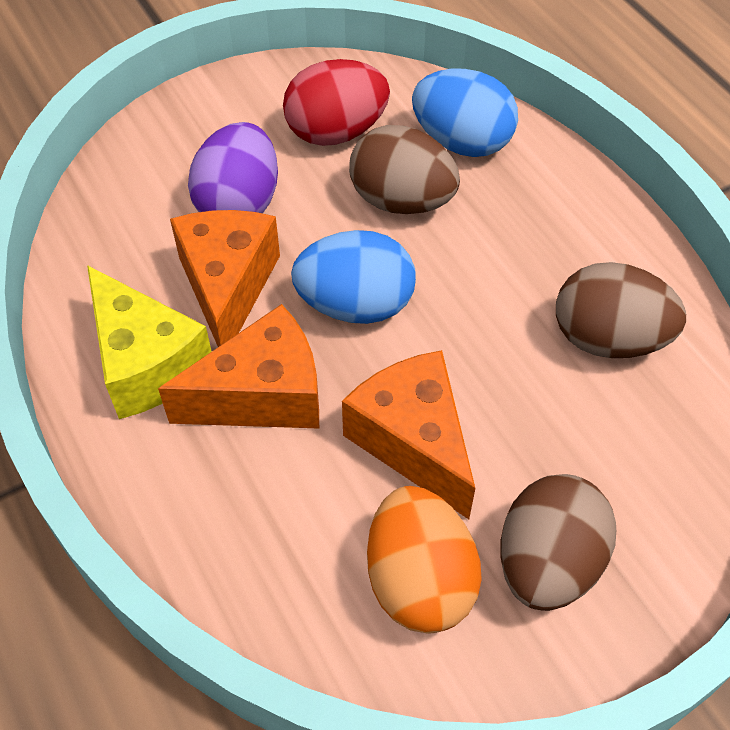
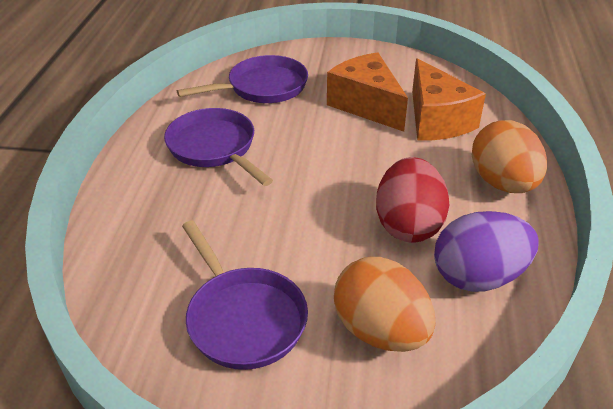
blue egg: 2 -> 0
brown egg: 3 -> 0
orange cheese: 3 -> 2
orange egg: 1 -> 2
purple pan: 0 -> 3
yellow cheese: 1 -> 0

